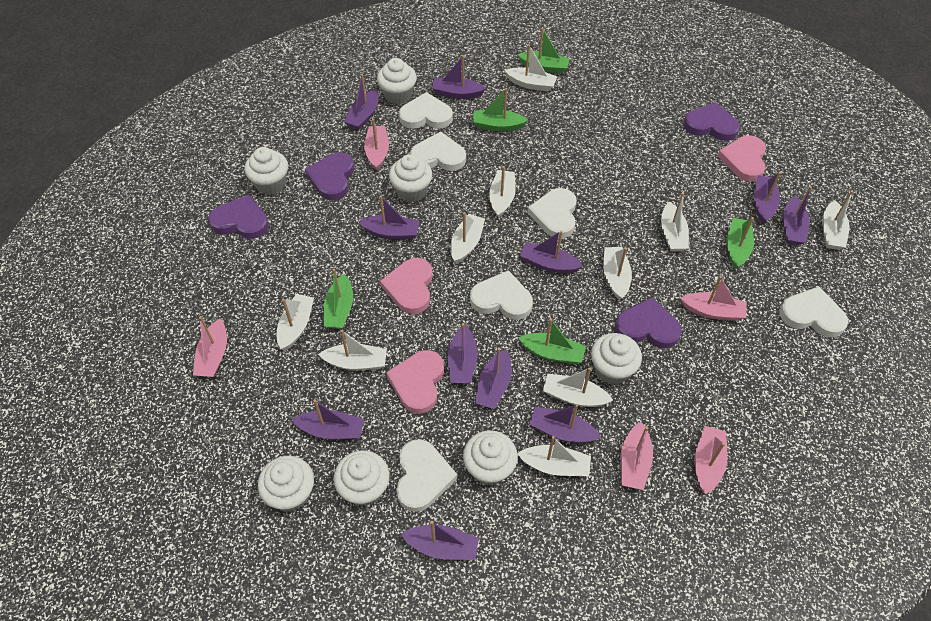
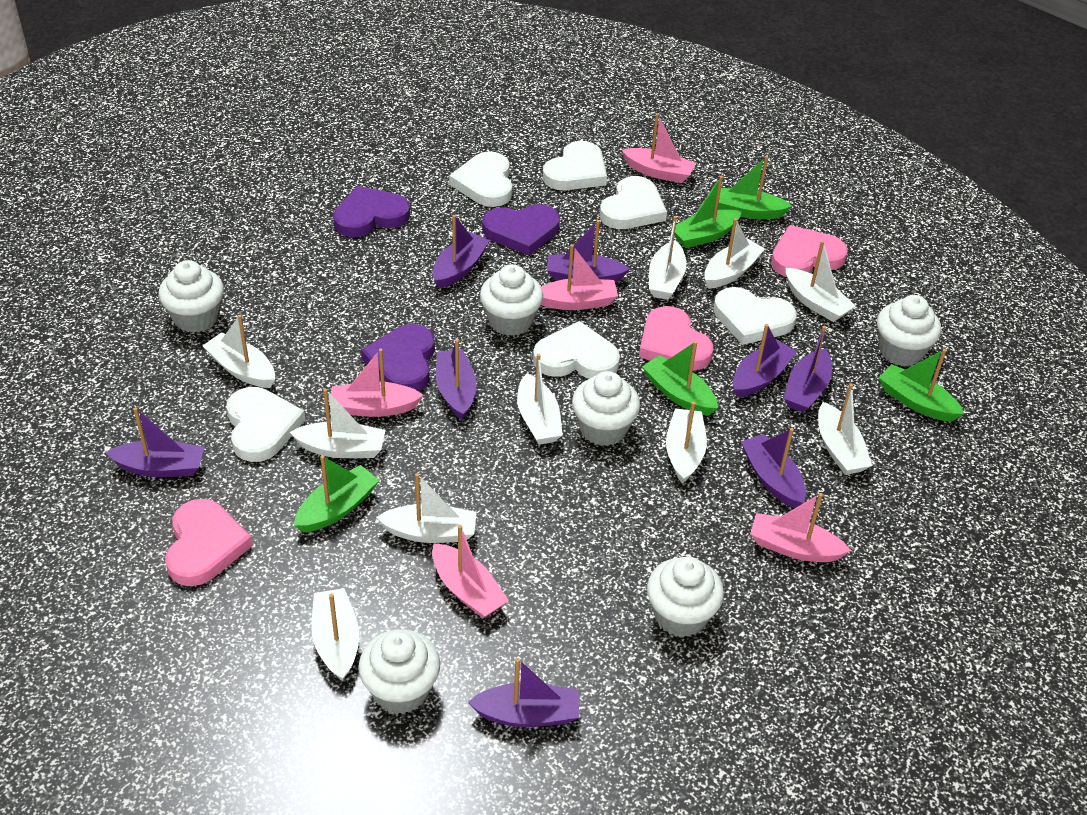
purple boat: 11 -> 8
purple heart: 4 -> 3
white cupcake: 7 -> 6

